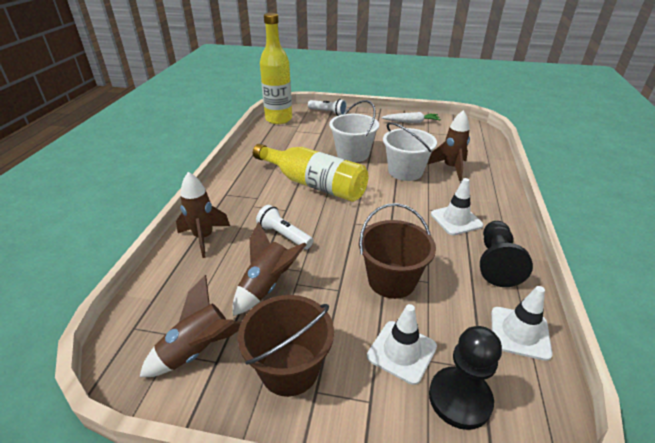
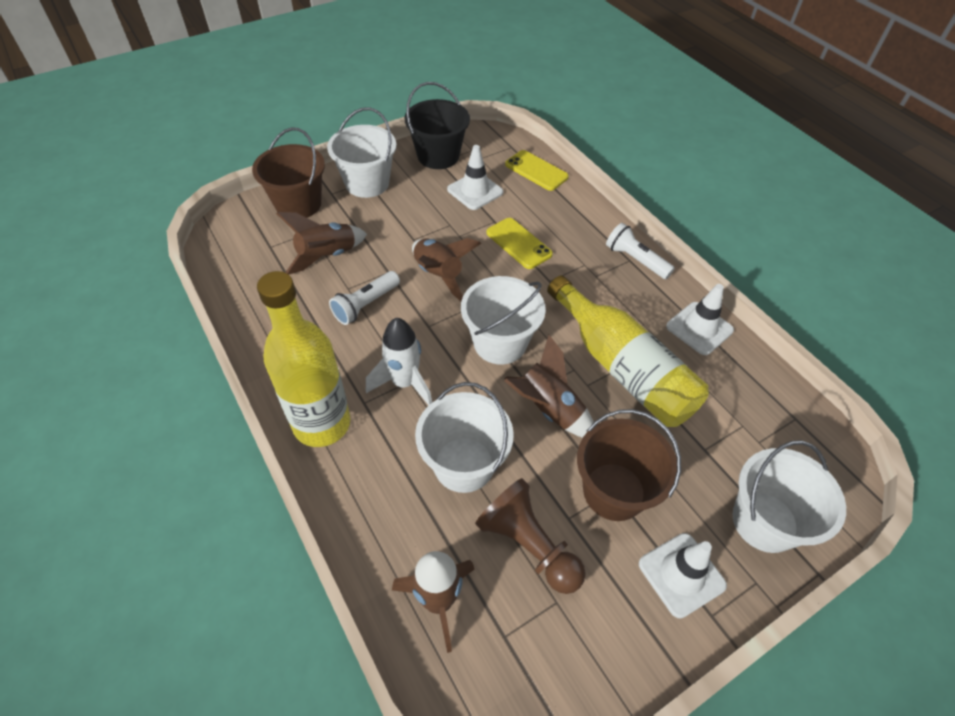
black bucket: 0 -> 1
black pawn: 2 -> 0
brown pawn: 0 -> 1
white bucket: 2 -> 4
white carrot: 1 -> 0
white rocket: 0 -> 1
yellow phone: 0 -> 2

